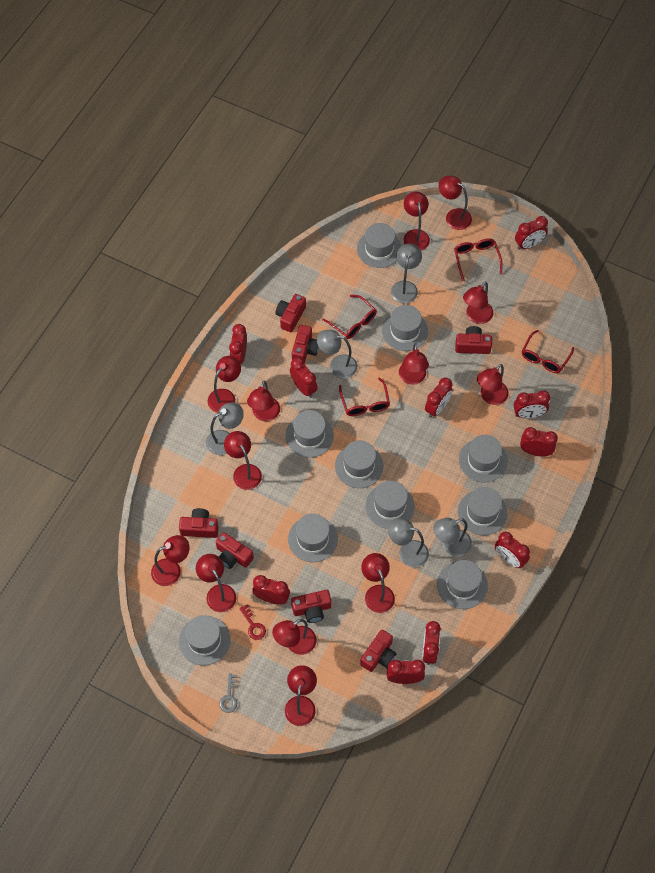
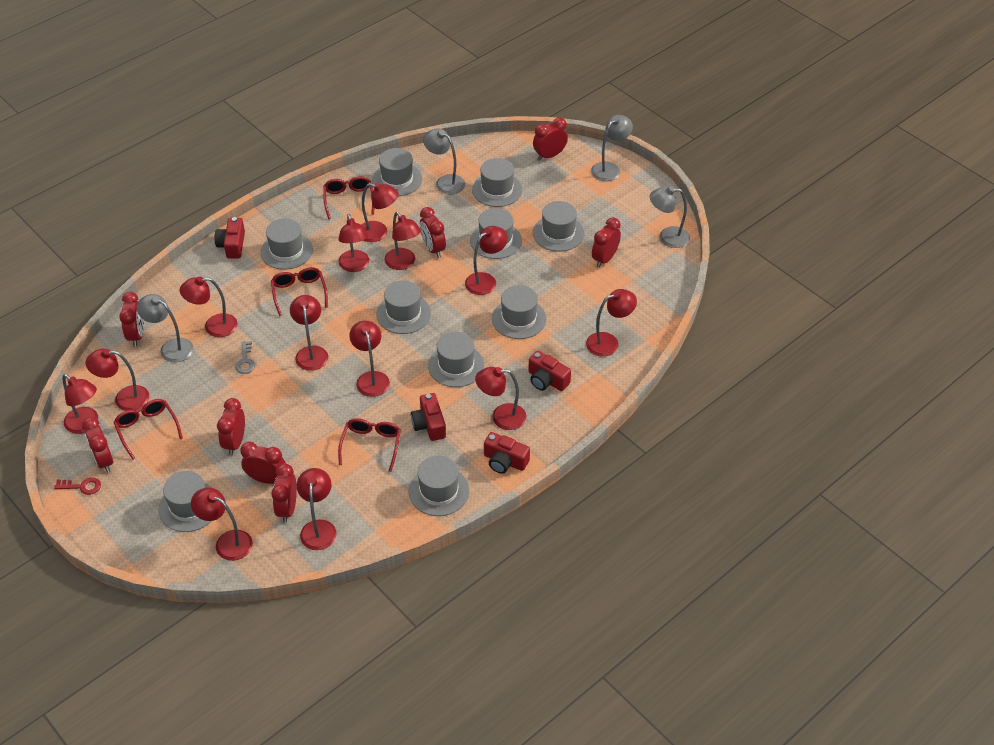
grey lamp: 5 -> 4
red camera: 7 -> 4
red clock: 10 -> 8

